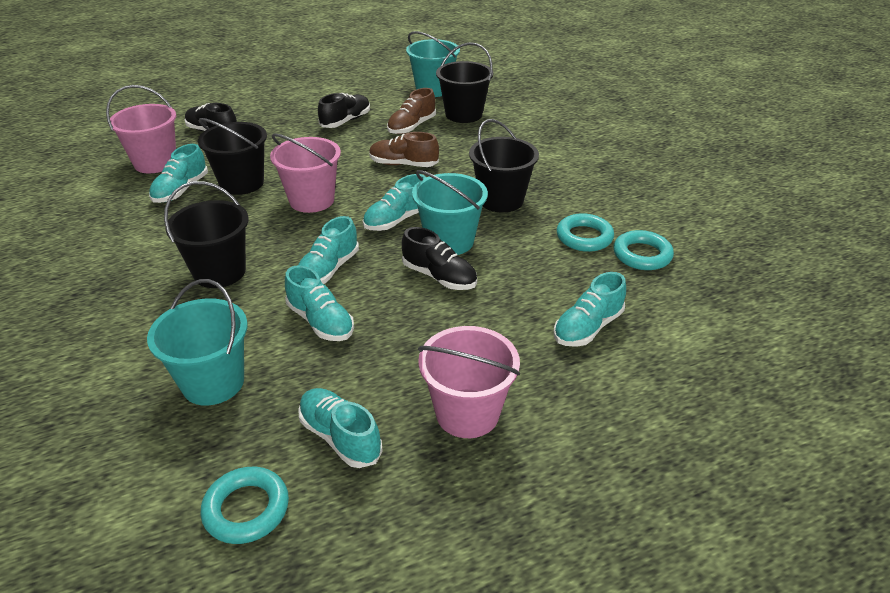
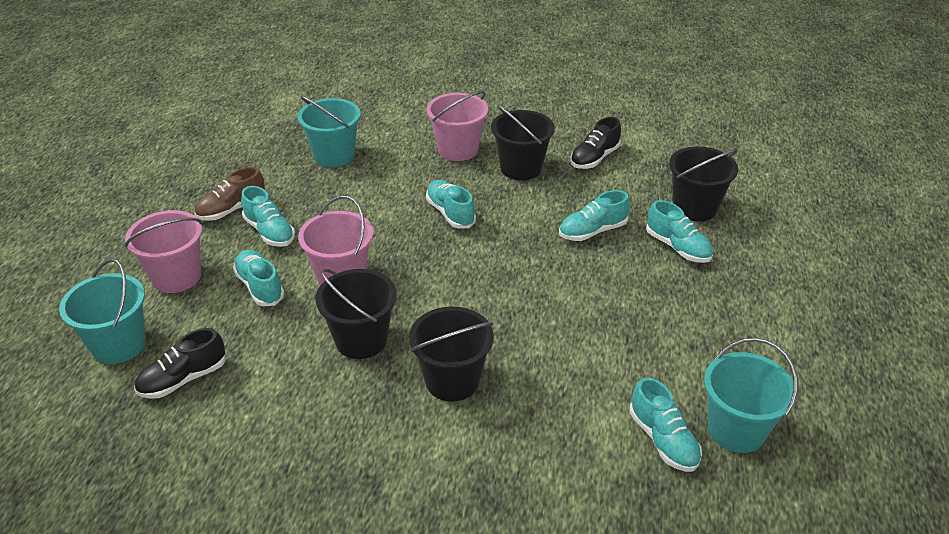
black shoe: 3 -> 2
brown shoe: 2 -> 1
turquoise ring: 3 -> 0

